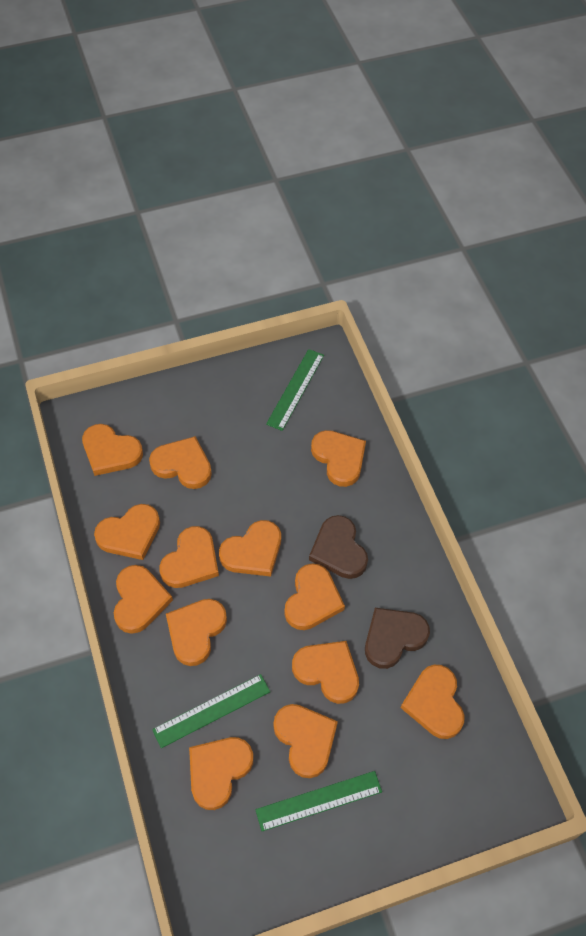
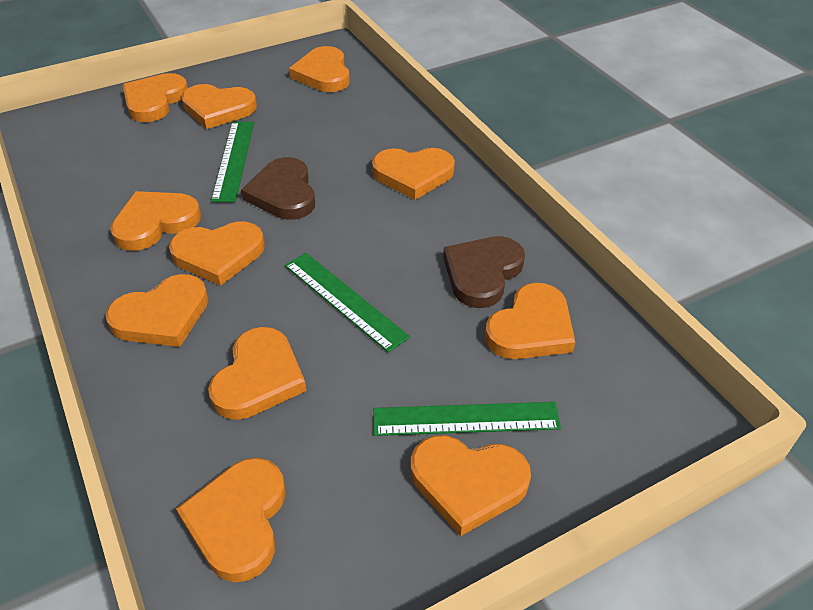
orange heart: 13 -> 11

